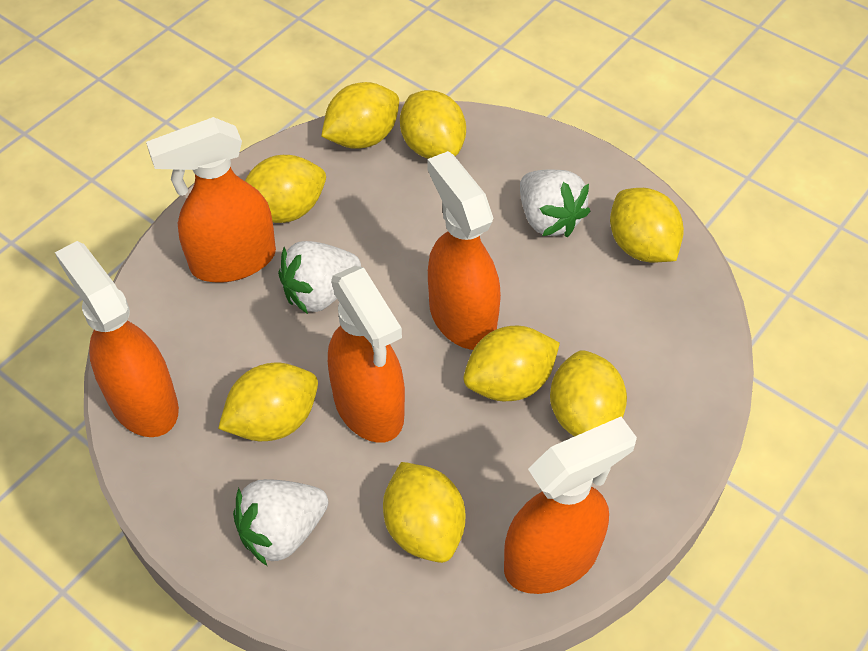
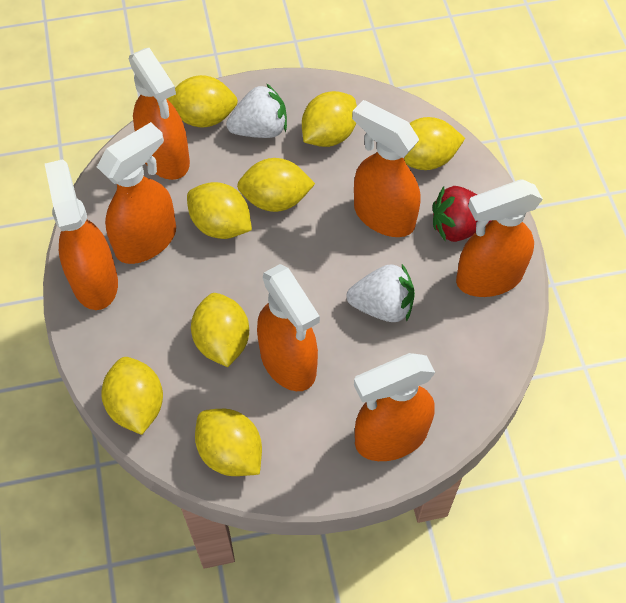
orange spray bottle: 5 -> 7
red strawberry: 0 -> 1
white strawberry: 3 -> 2

